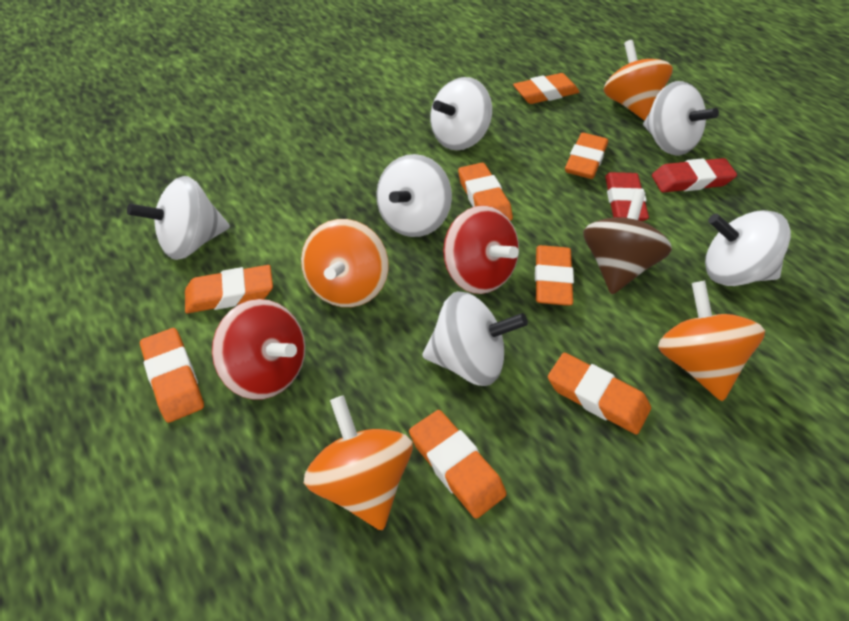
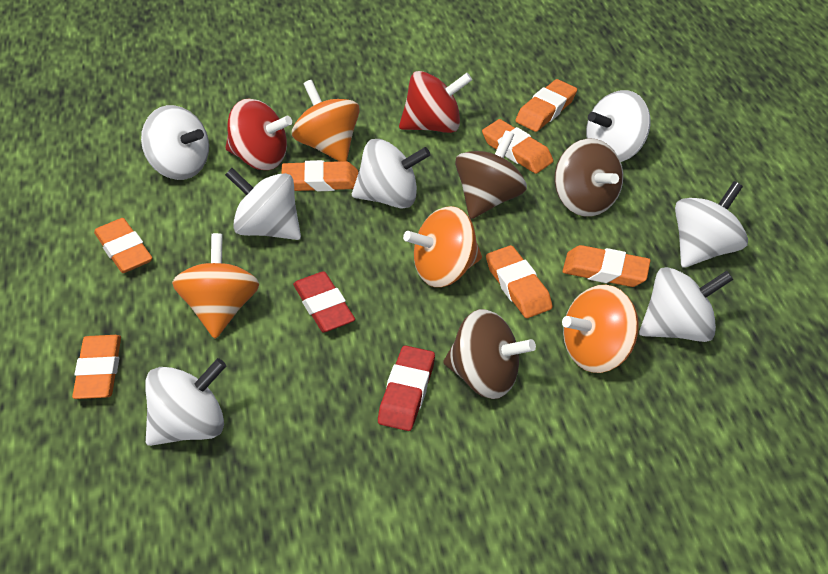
brown spinning top: 1 -> 3
orange eraser: 8 -> 7
white spinning top: 6 -> 7

